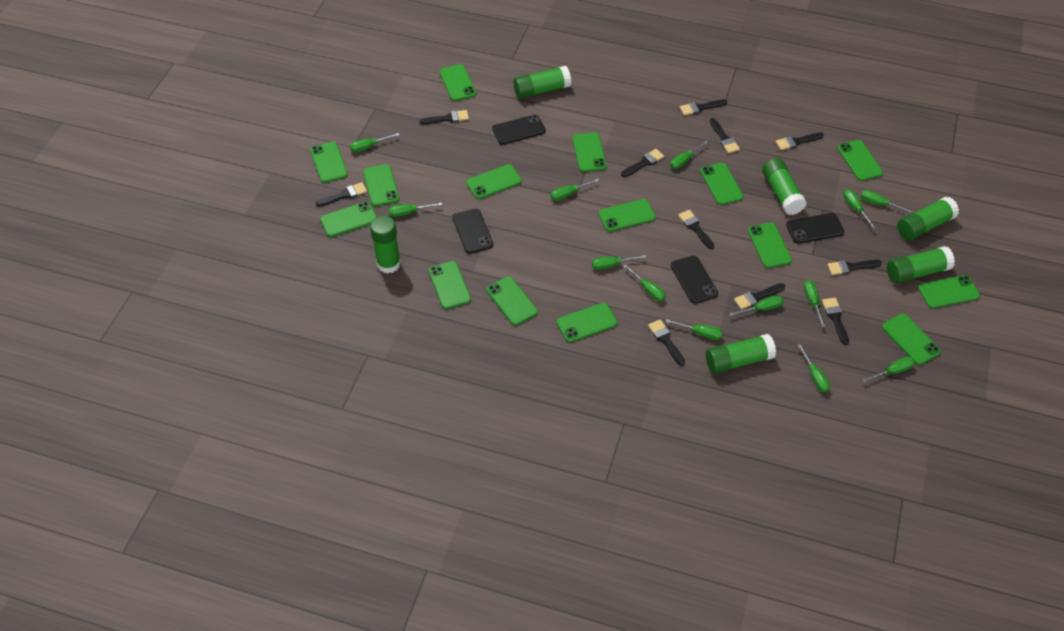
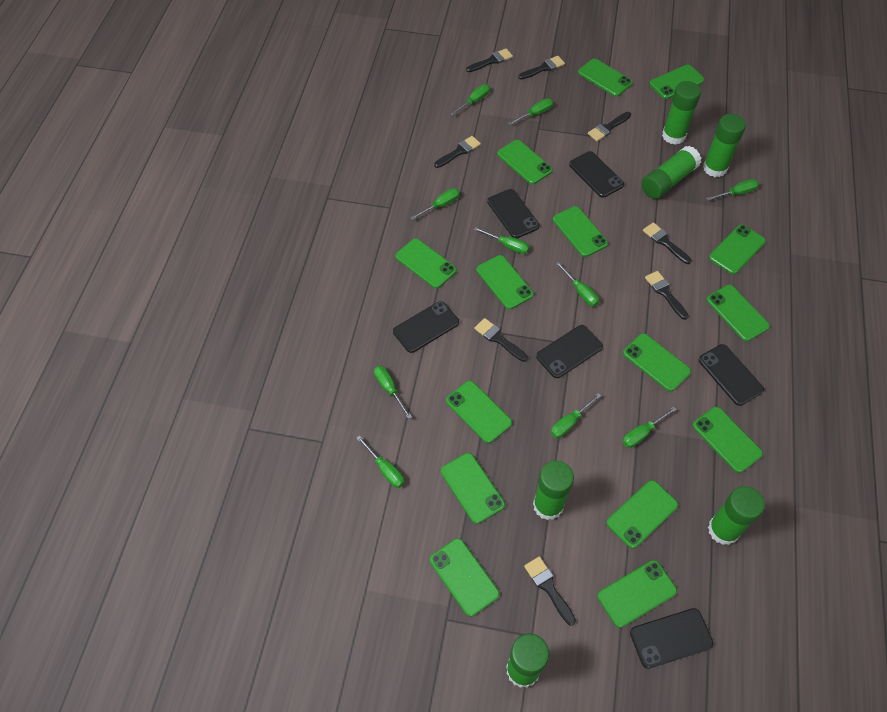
black brush: 11 -> 8
black phone: 4 -> 6
green screwdriver: 13 -> 10

